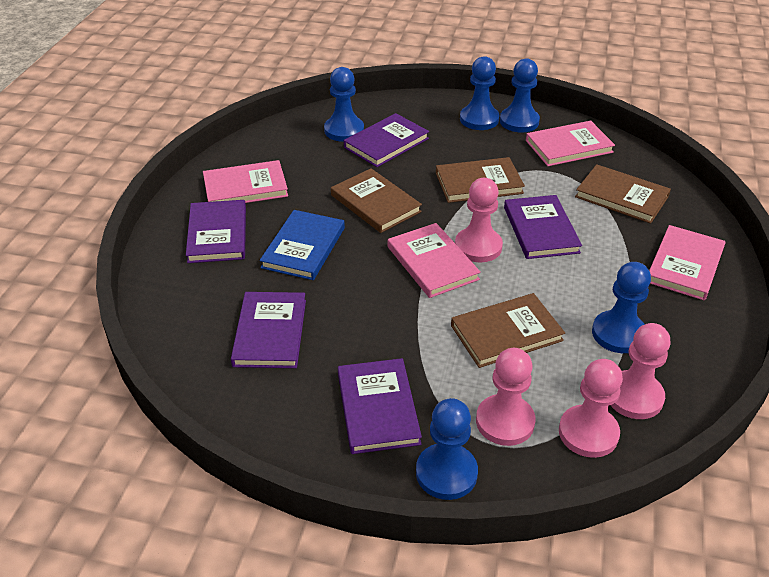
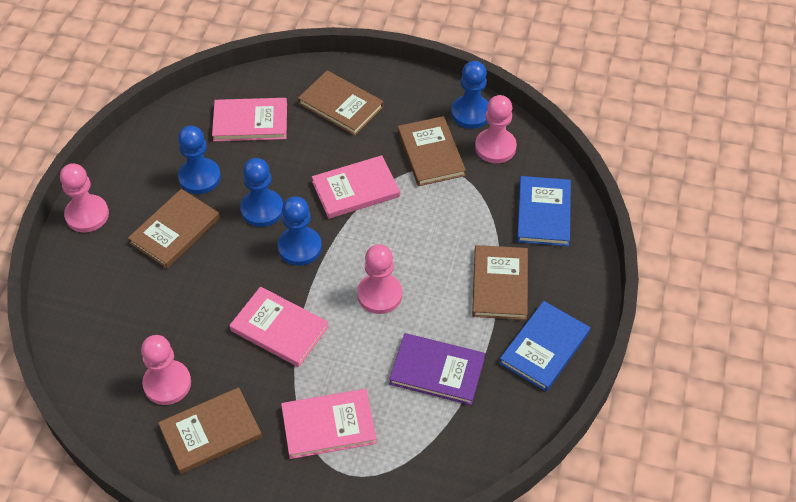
blue book: 1 -> 2
blue pawn: 5 -> 4
brown book: 4 -> 5
purple book: 5 -> 1

